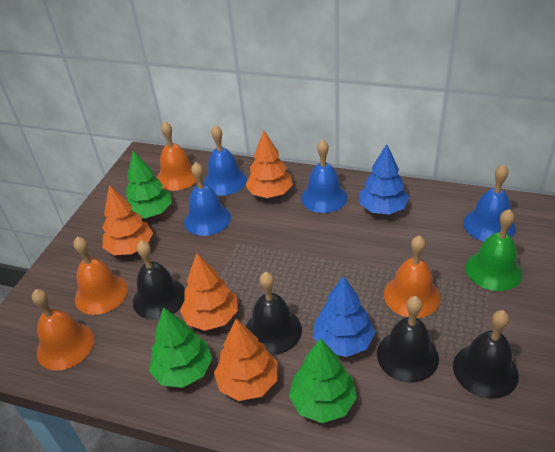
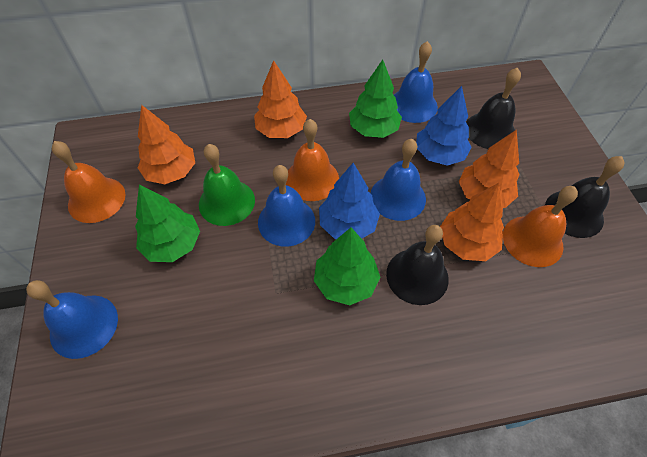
black bell: 4 -> 3
orange bell: 4 -> 3

